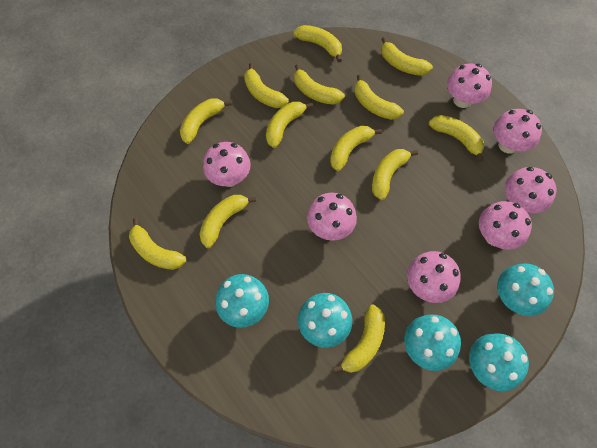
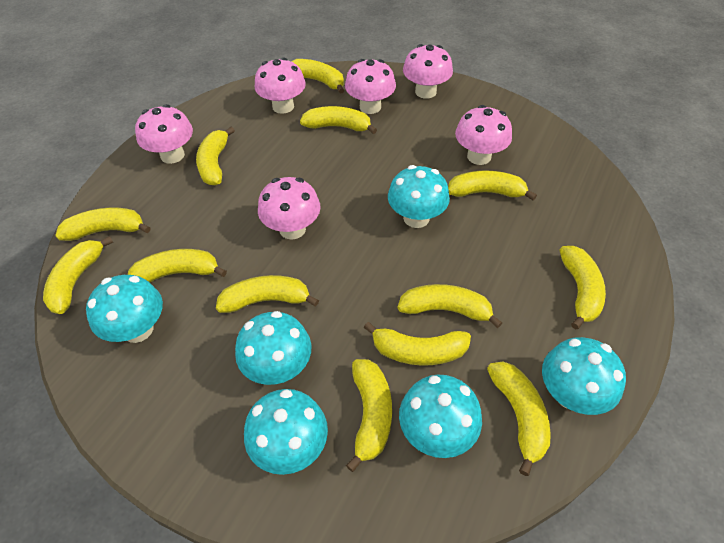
pink mushroom: 7 -> 6
turquoise mushroom: 5 -> 6

